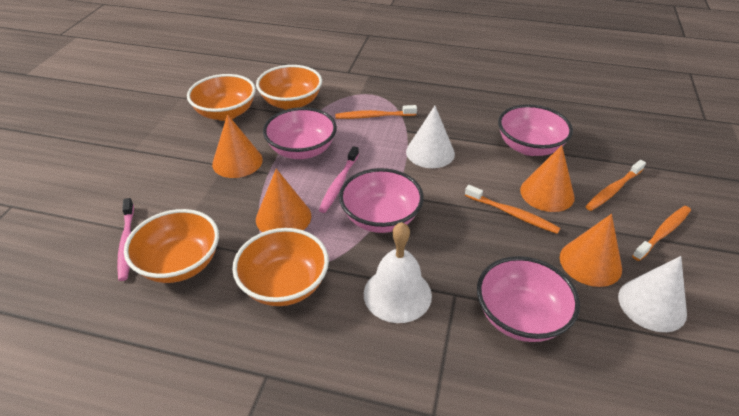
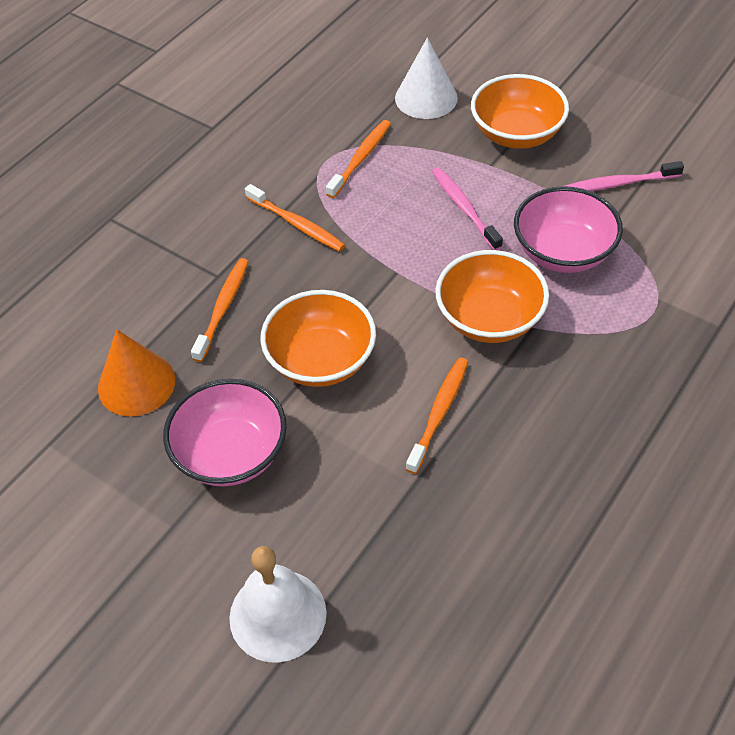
orange bowl: 4 -> 3
orange cone: 4 -> 1
pink bowl: 4 -> 2
white cone: 2 -> 1

